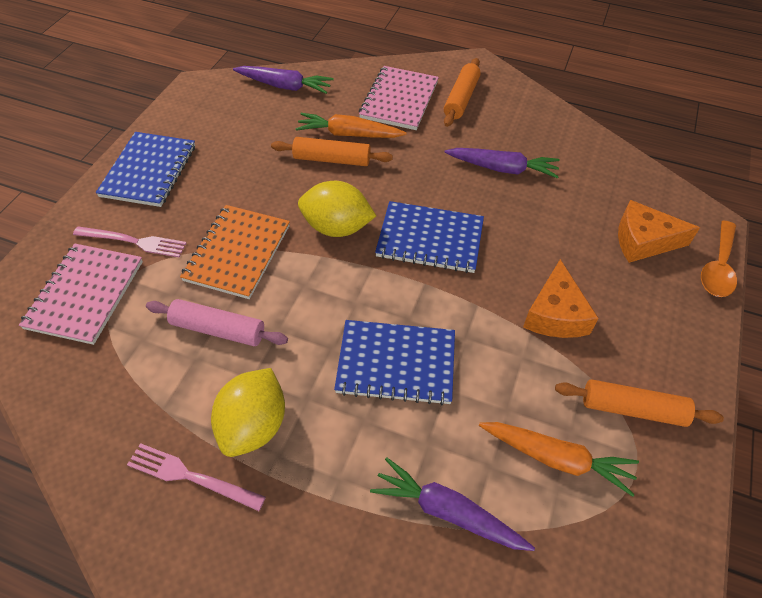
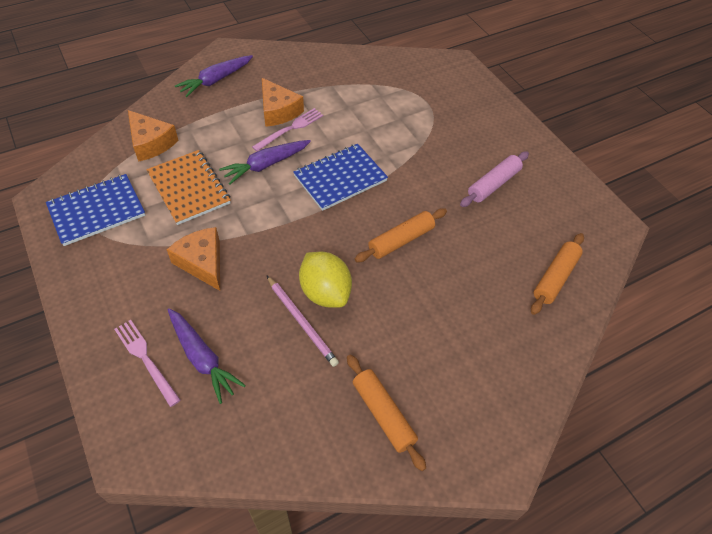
blue notebook: 3 -> 2
orange carrot: 2 -> 0
orange cheese: 2 -> 3
orange spoon: 1 -> 0
pink notebook: 2 -> 0
pink pencil: 0 -> 1
yellow lemon: 2 -> 1

